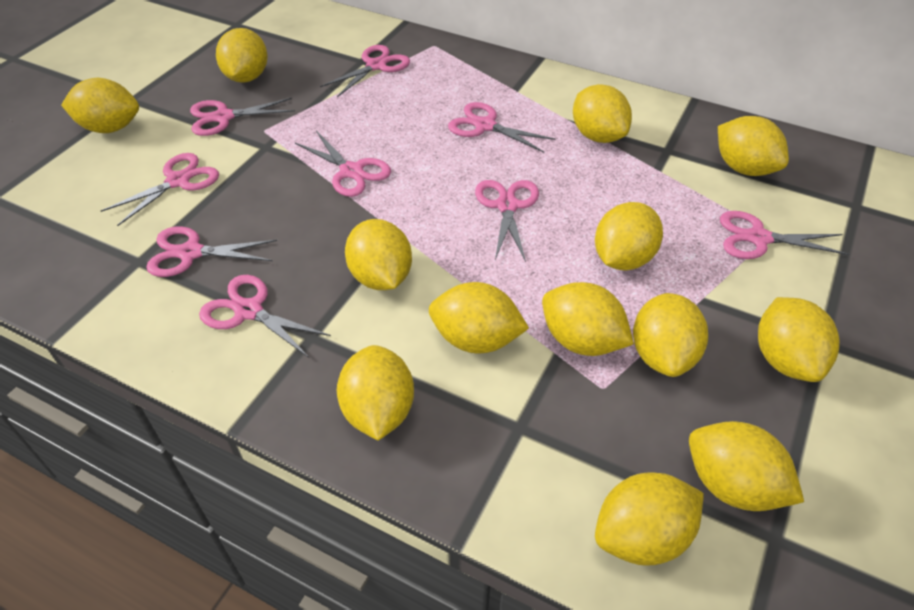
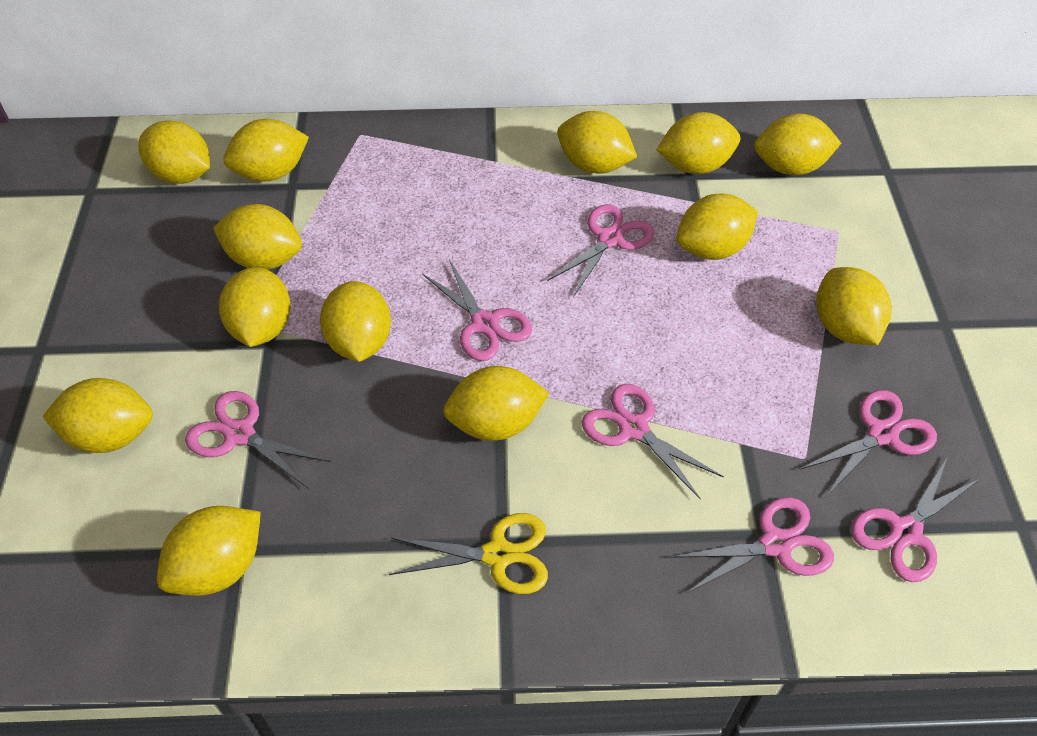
pink scissors: 9 -> 7
yellow scissors: 0 -> 1

